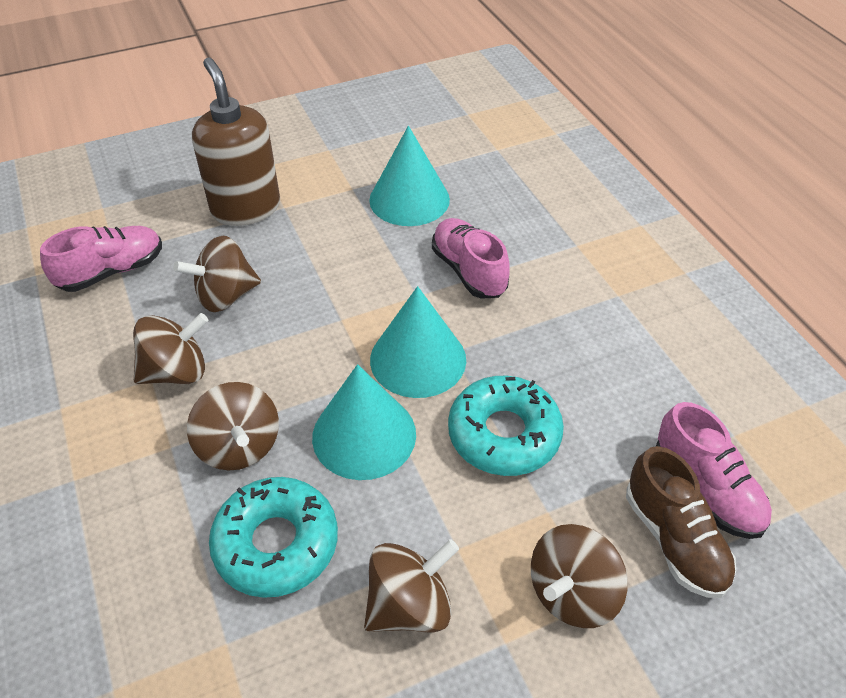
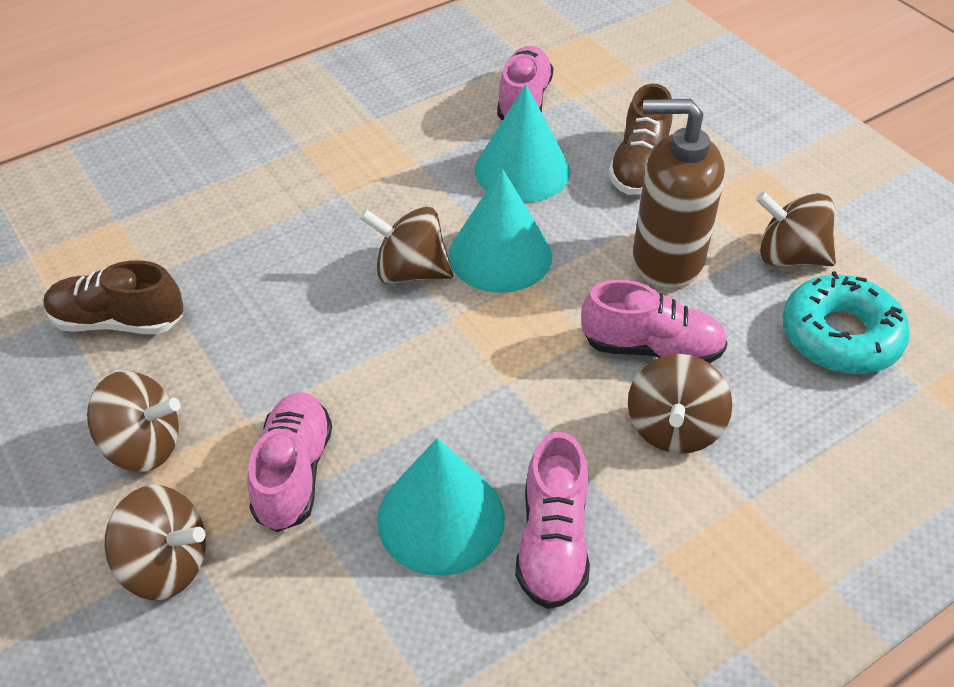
brown shoe: 1 -> 2
pink shoe: 3 -> 4
turquoise donut: 2 -> 1

